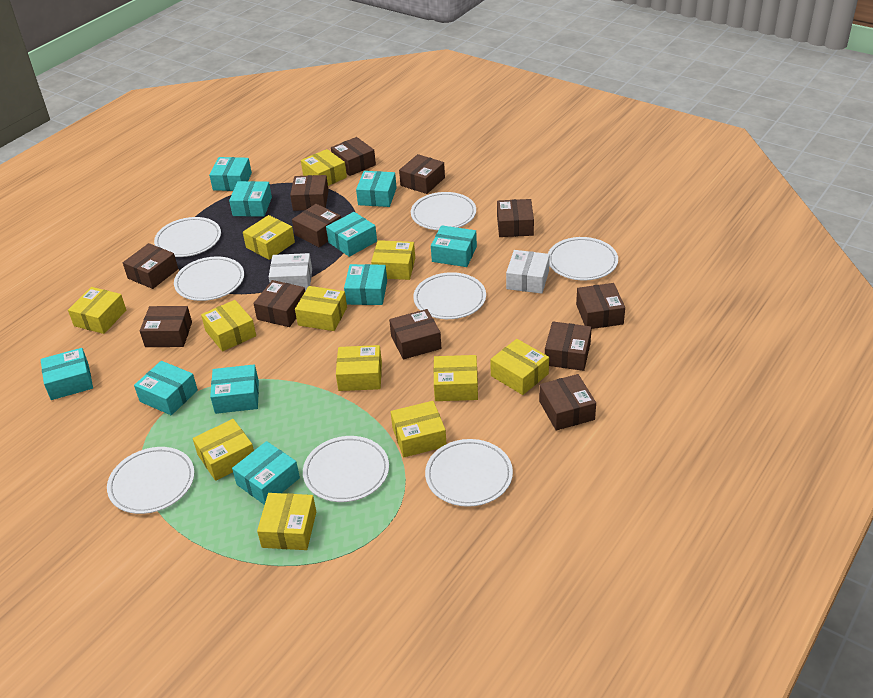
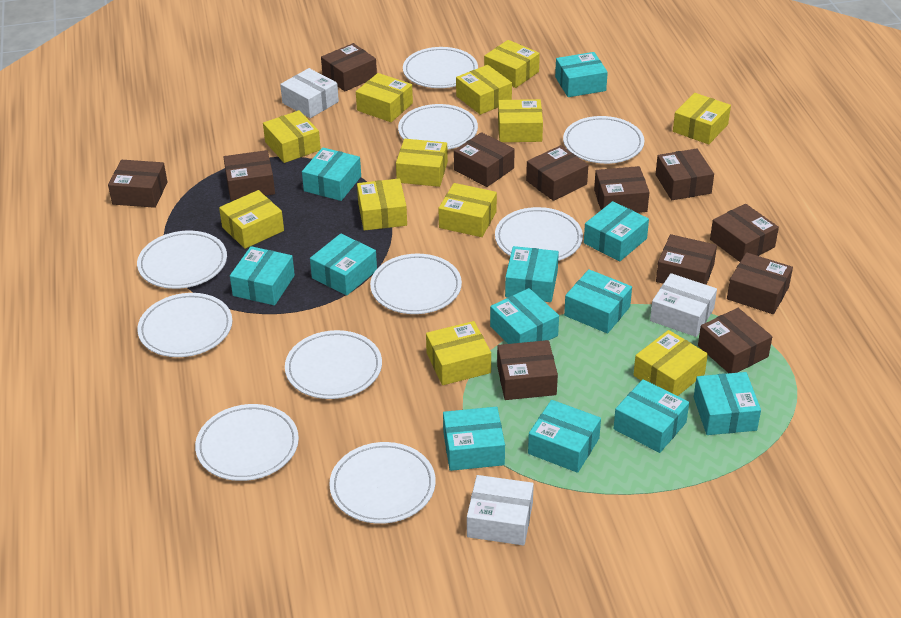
turquoise box: 10 -> 12
white box: 2 -> 3
white plate: 8 -> 10

